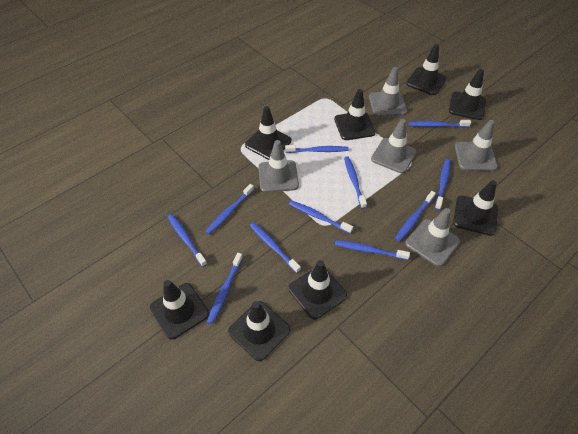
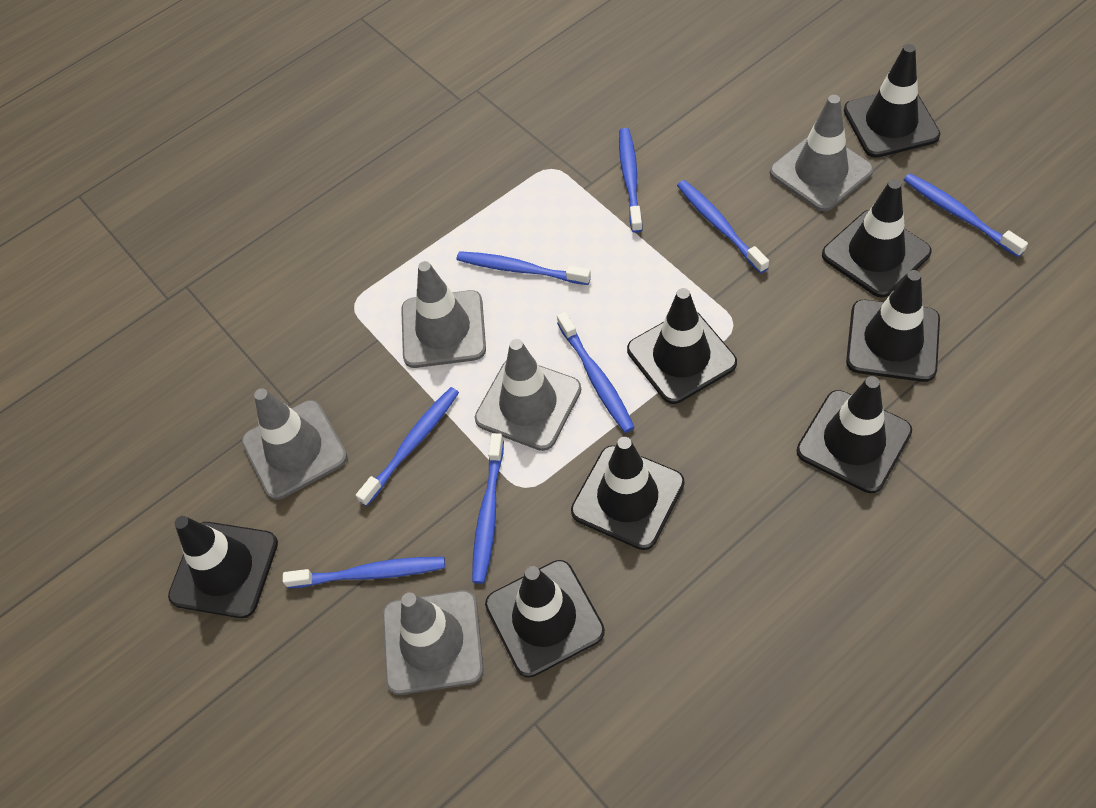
blue toothbrush: 11 -> 8

